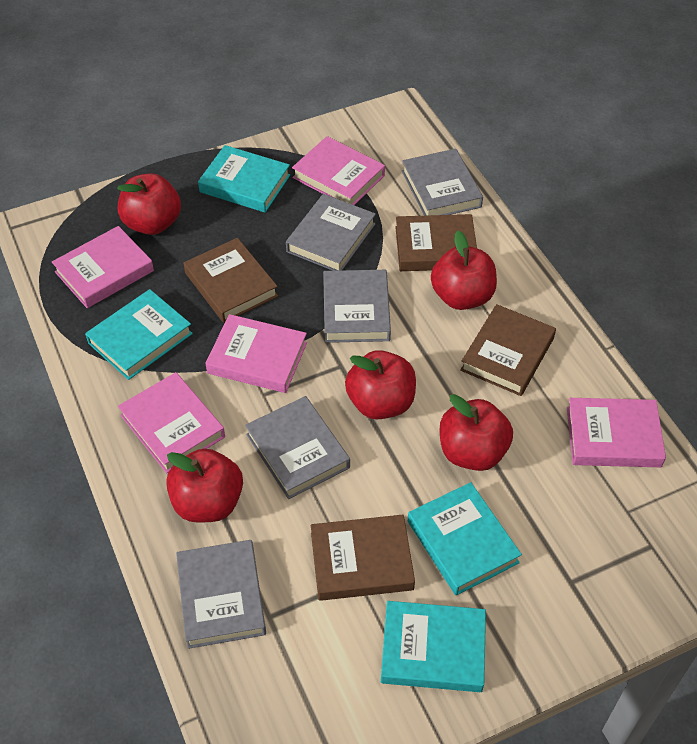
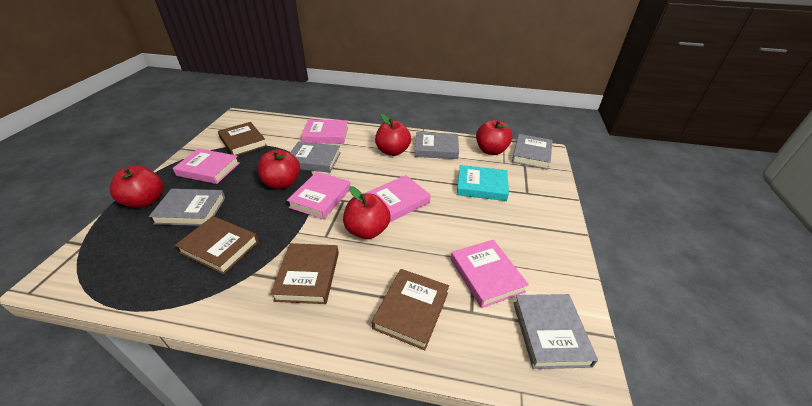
turquoise book: 4 -> 1

